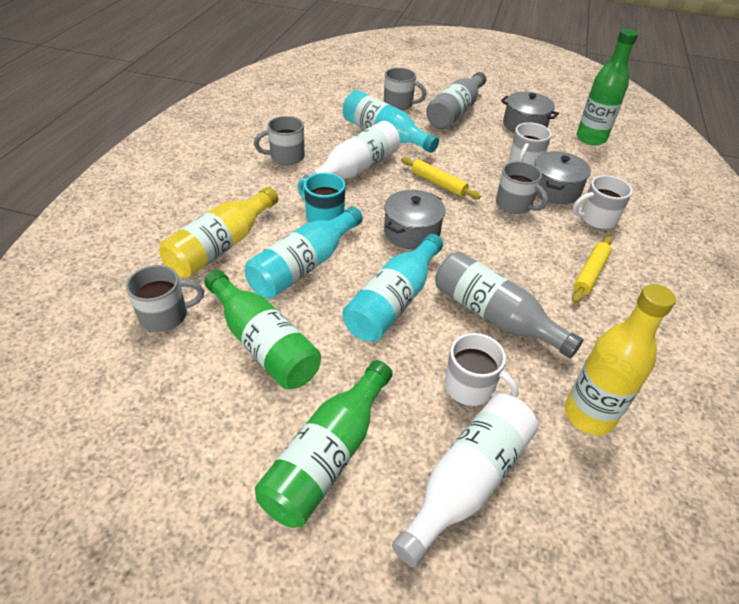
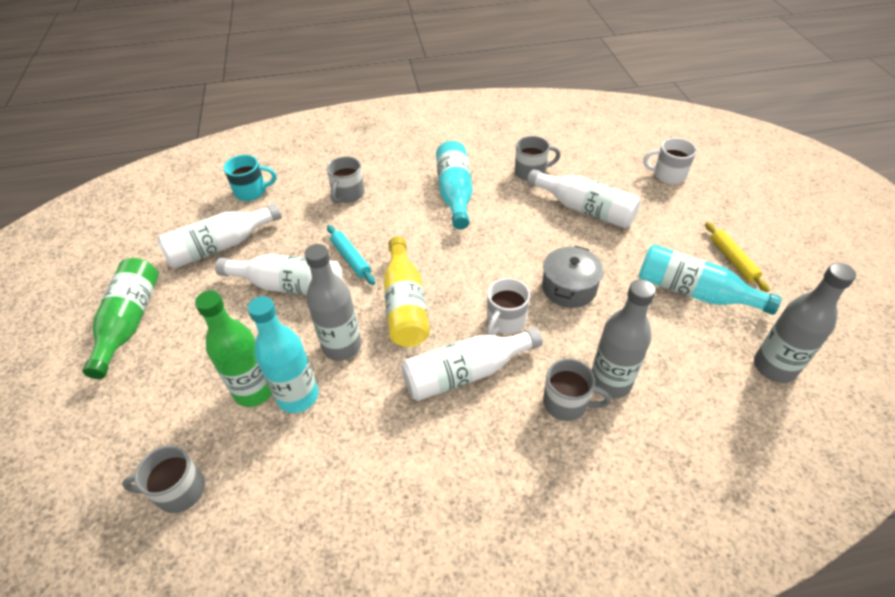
green bottle: 3 -> 2
grey bottle: 2 -> 3
grey pot: 3 -> 1
turquoise rolling pin: 0 -> 1
white bottle: 2 -> 4
white mug: 3 -> 2
yellow bottle: 2 -> 1
yellow rolling pin: 2 -> 1

